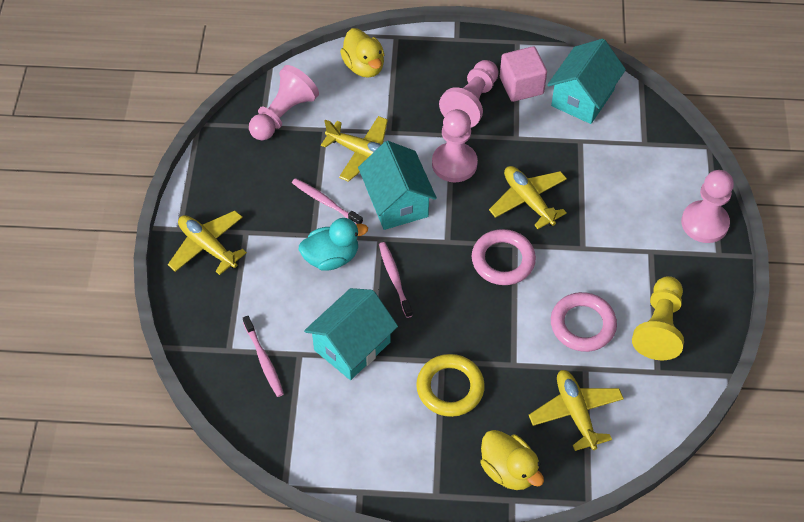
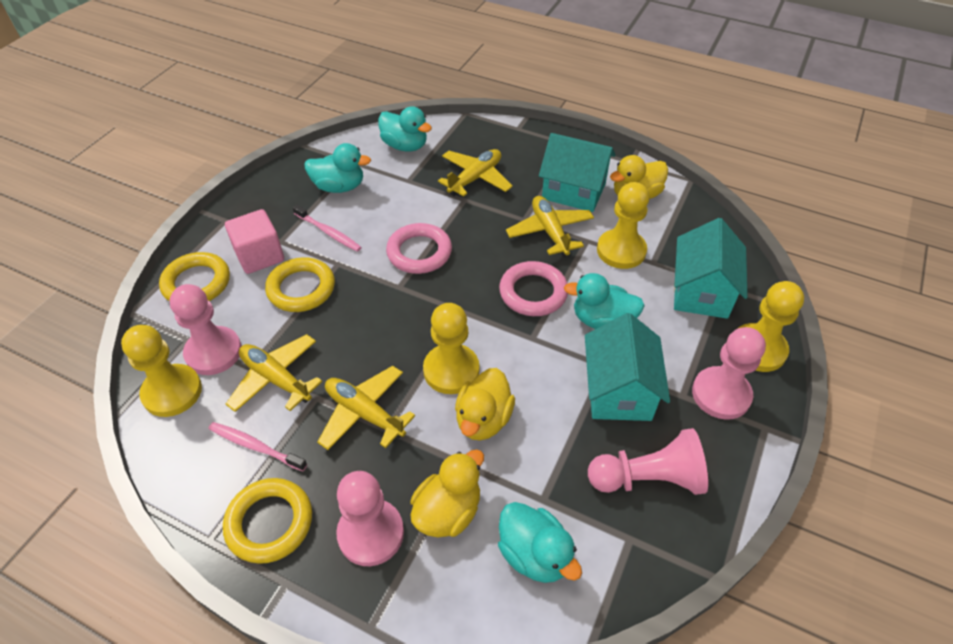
pink toothbrush: 3 -> 2
turquoise duck: 1 -> 4
yellow duck: 2 -> 3
yellow pawn: 1 -> 4
yellow ring: 1 -> 3

